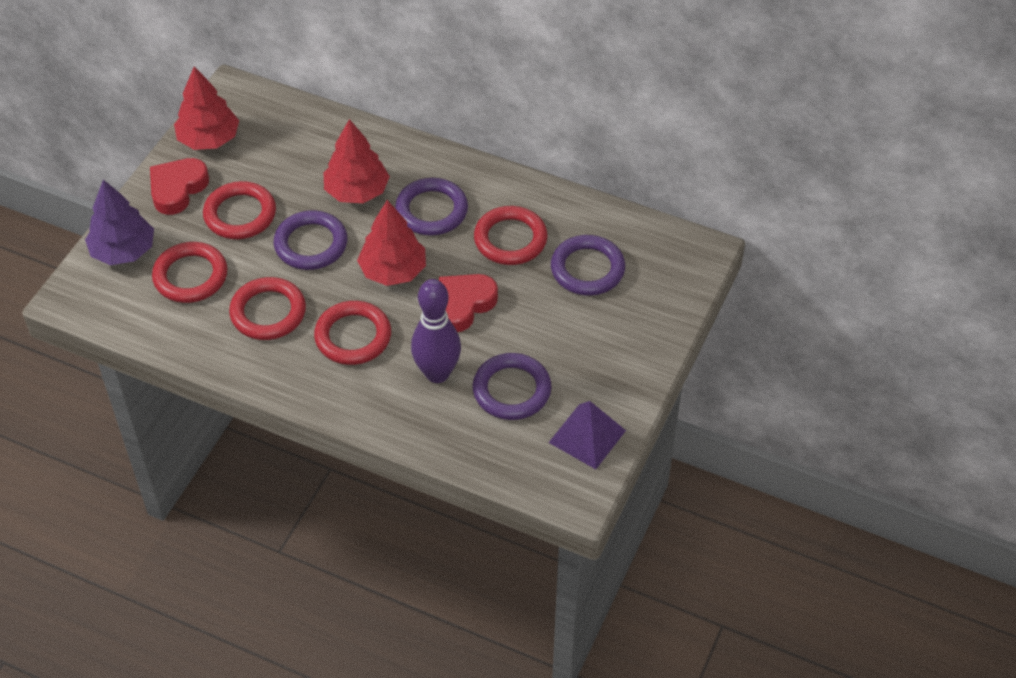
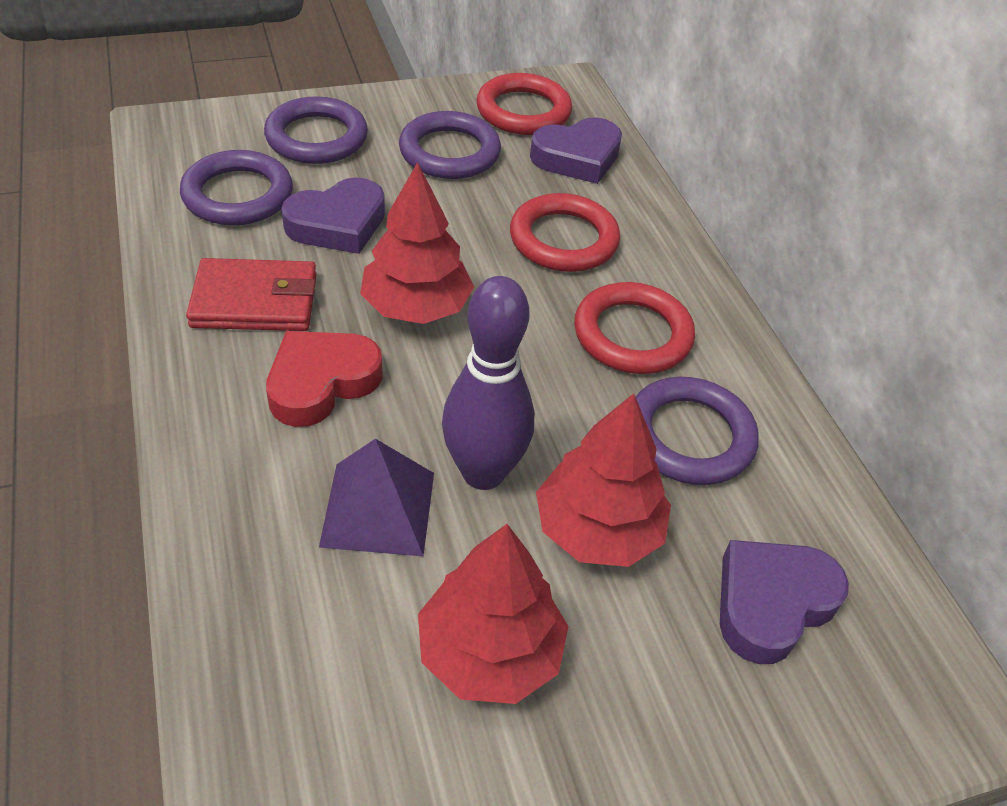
purple heart: 0 -> 3
purple tree: 1 -> 0
red heart: 2 -> 1
red ring: 5 -> 3
red wallet: 0 -> 1

